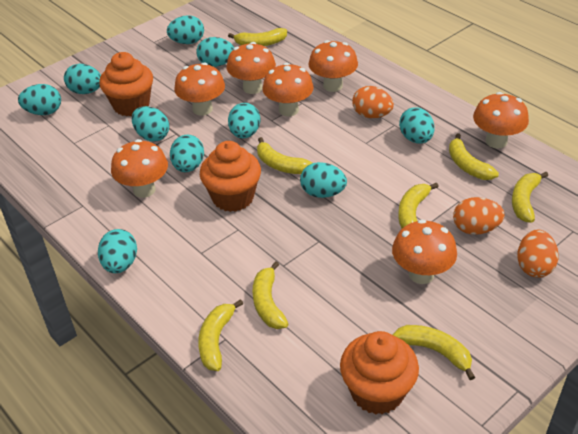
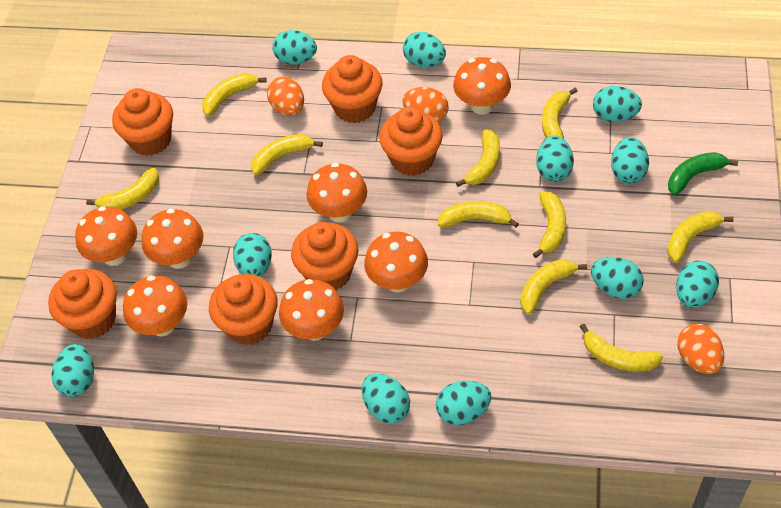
green banana: 0 -> 1
orange cupcake: 3 -> 6
turquoise egg: 10 -> 11
yellow banana: 8 -> 10

